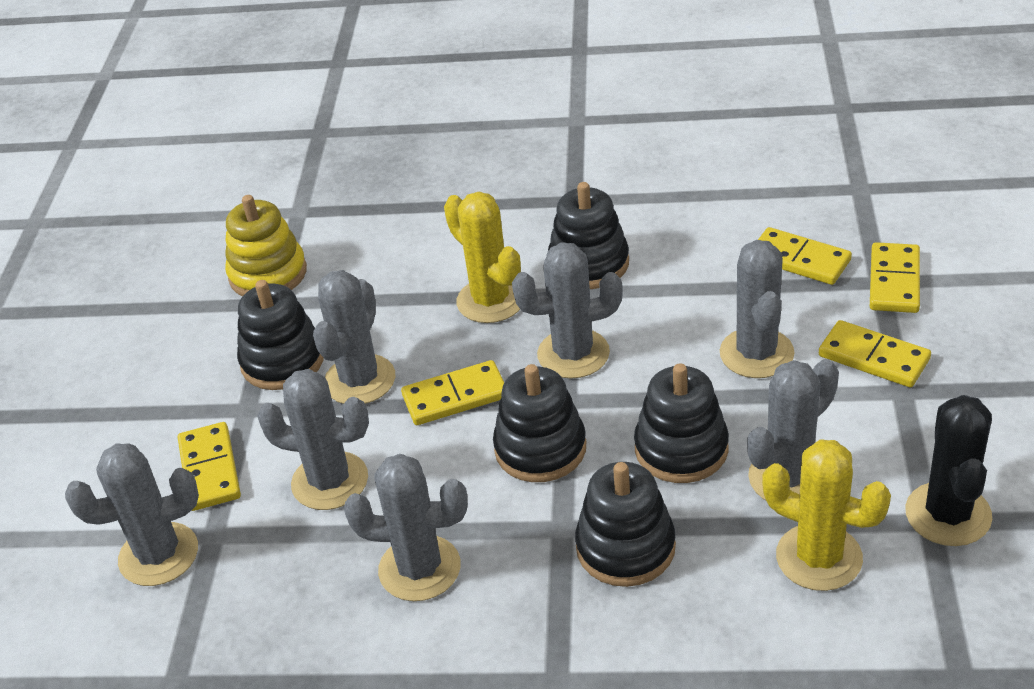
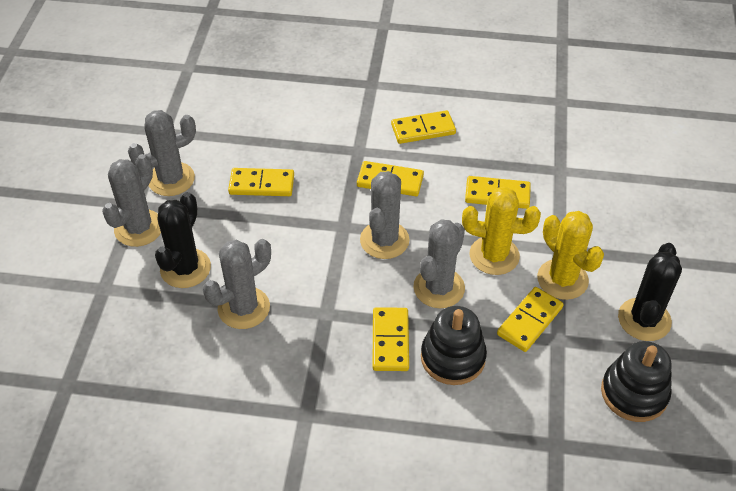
black cactus: 1 -> 2
black stacking toy: 5 -> 2
grey cactus: 7 -> 5
yellow domino: 5 -> 6
yellow stacking toy: 1 -> 0

